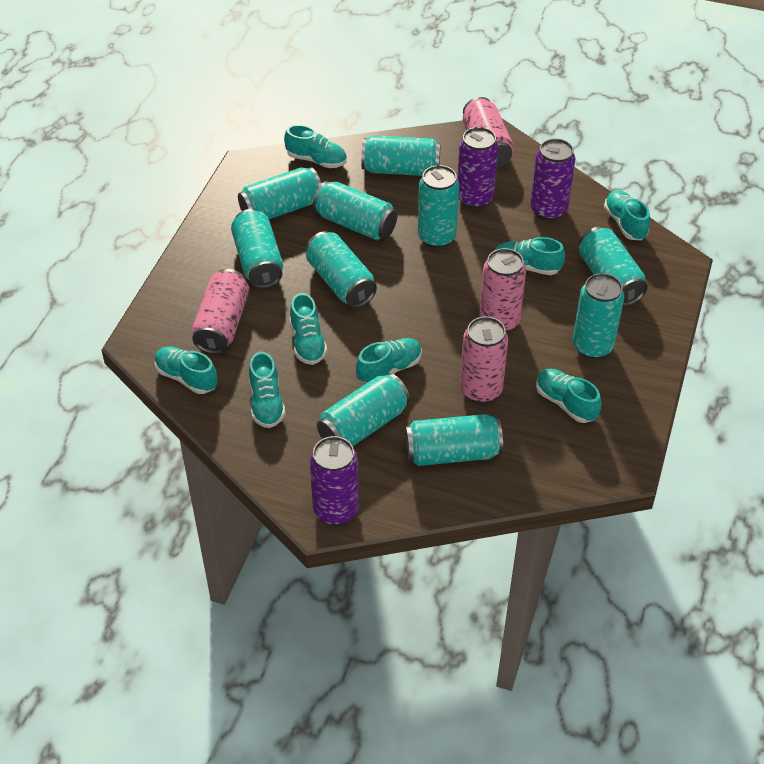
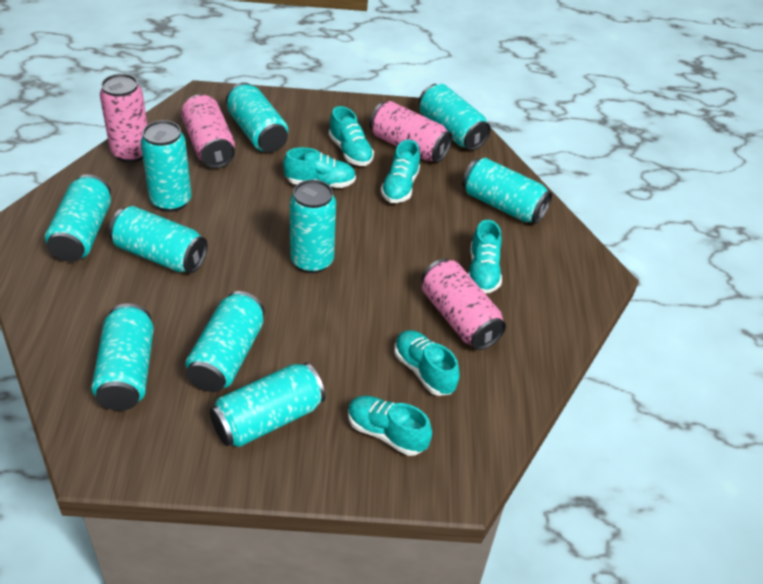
purple can: 3 -> 0
turquoise shoe: 8 -> 6

